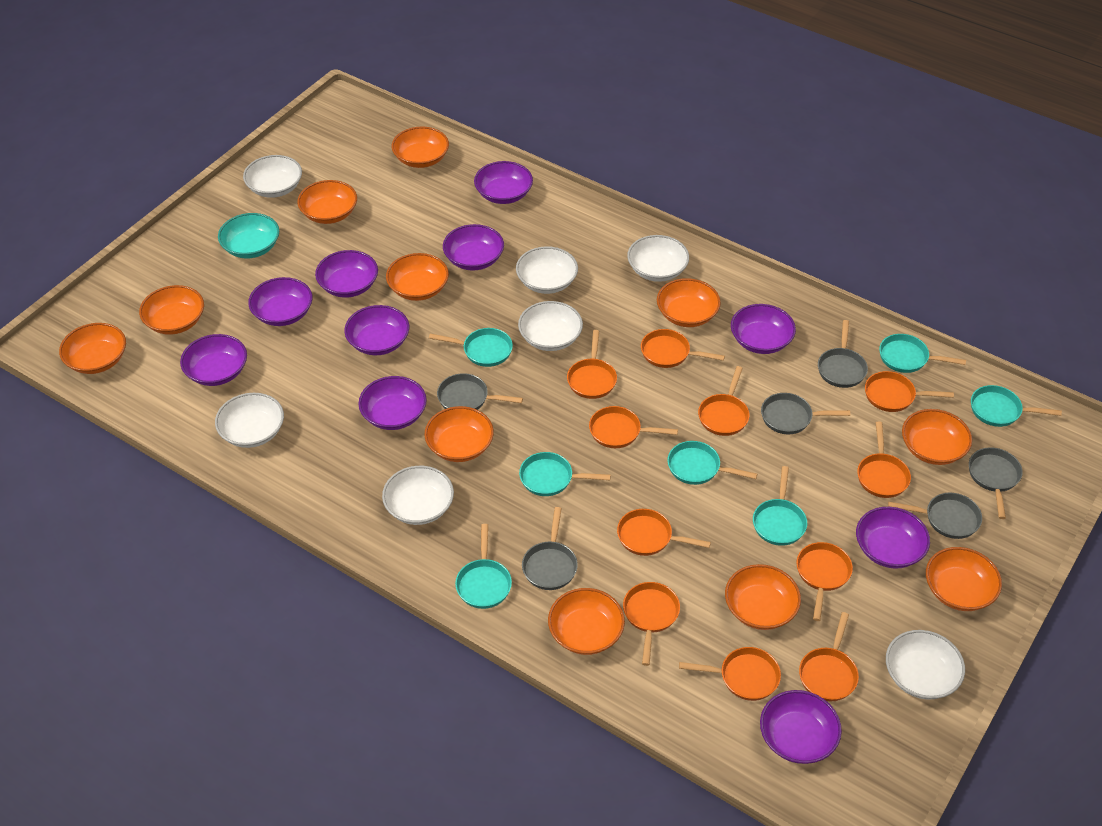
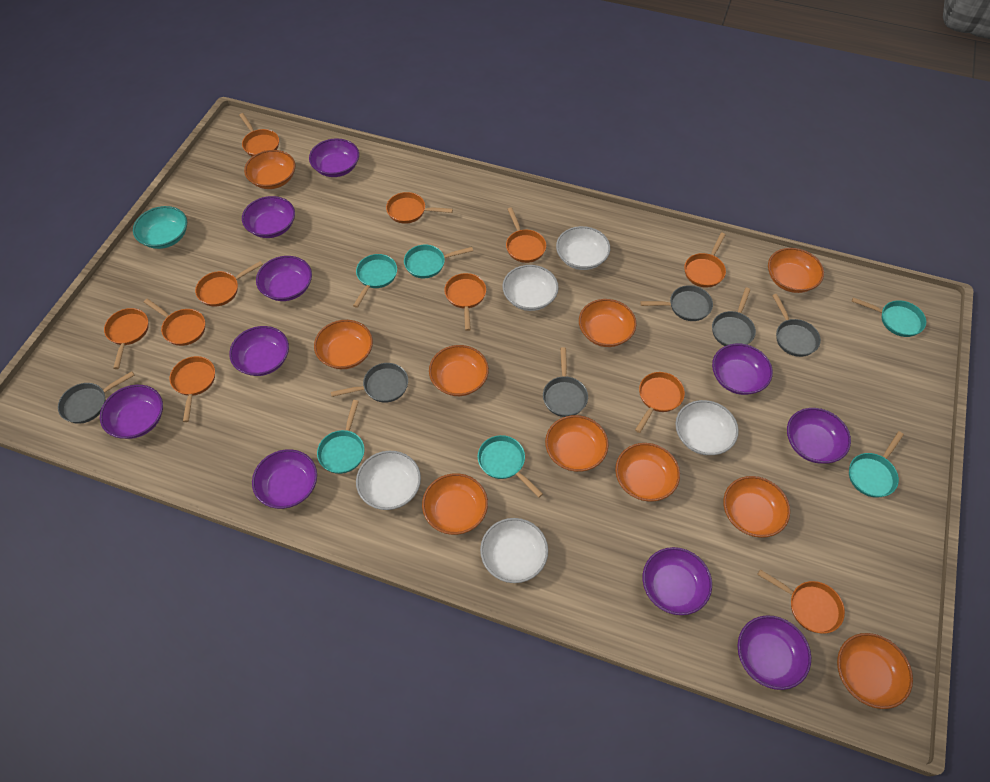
orange bowl: 11 -> 10
turquoise pan: 7 -> 6
white bowl: 7 -> 5

